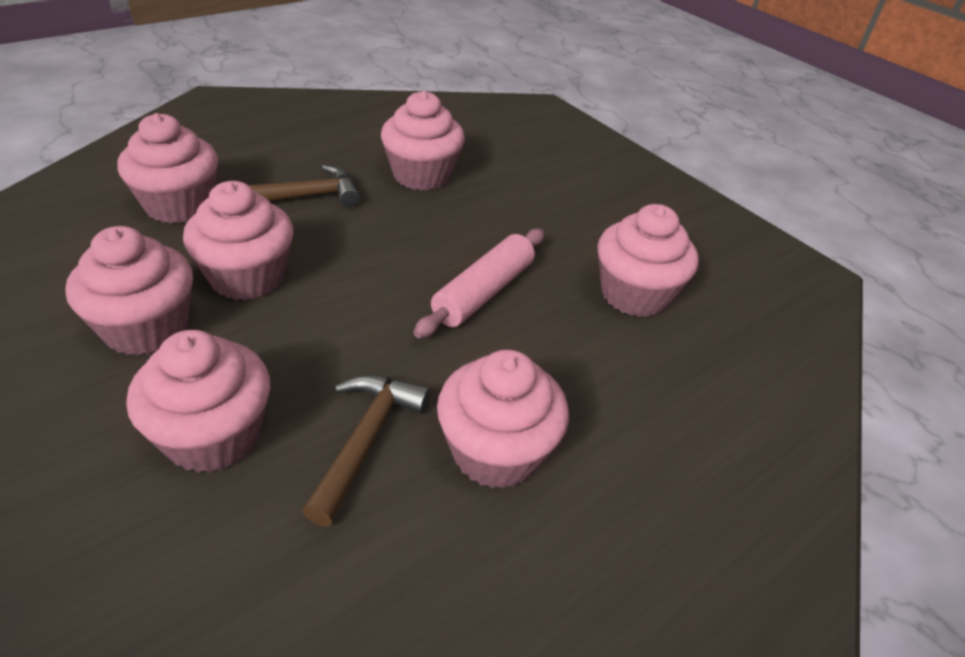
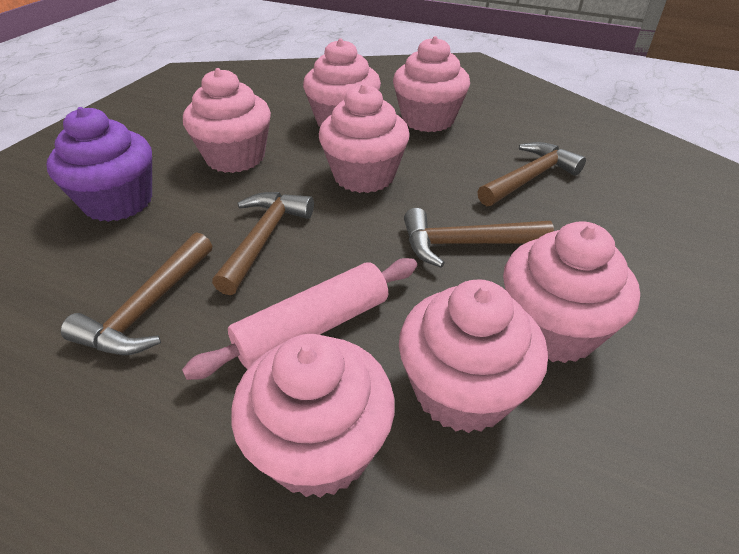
brown hammer: 2 -> 4
purple cupcake: 0 -> 1

